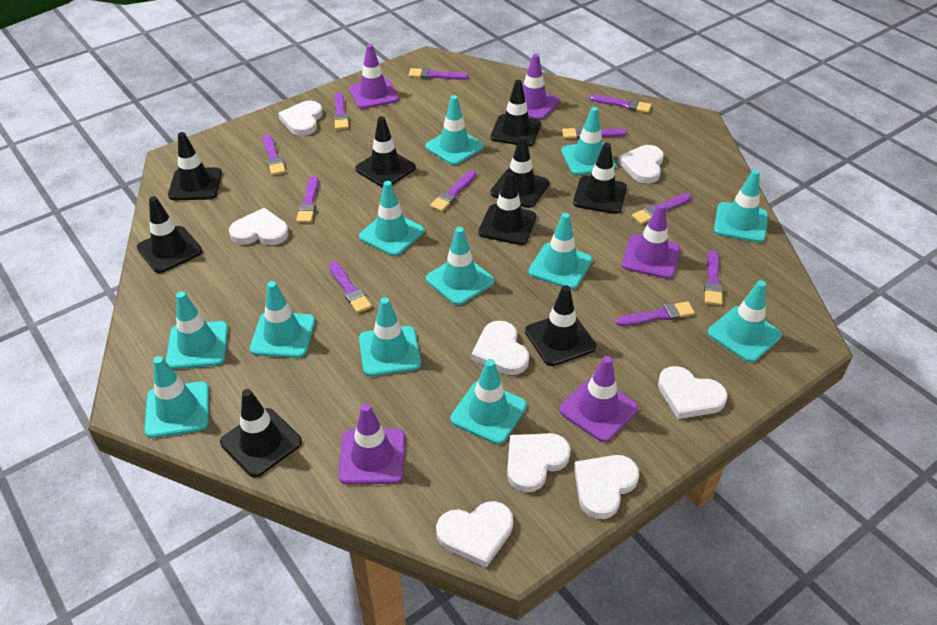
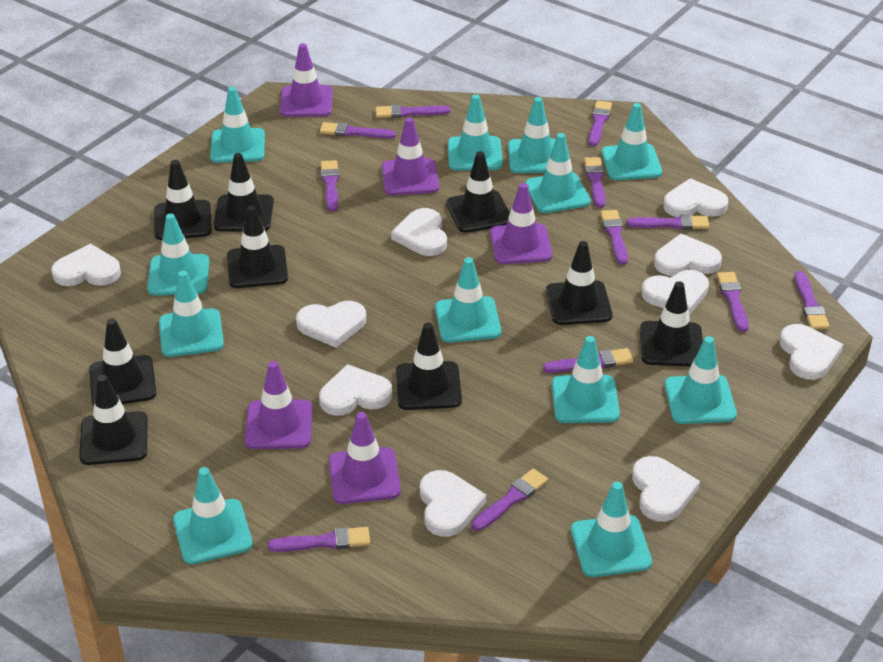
purple brush: 11 -> 12
white heart: 8 -> 10

